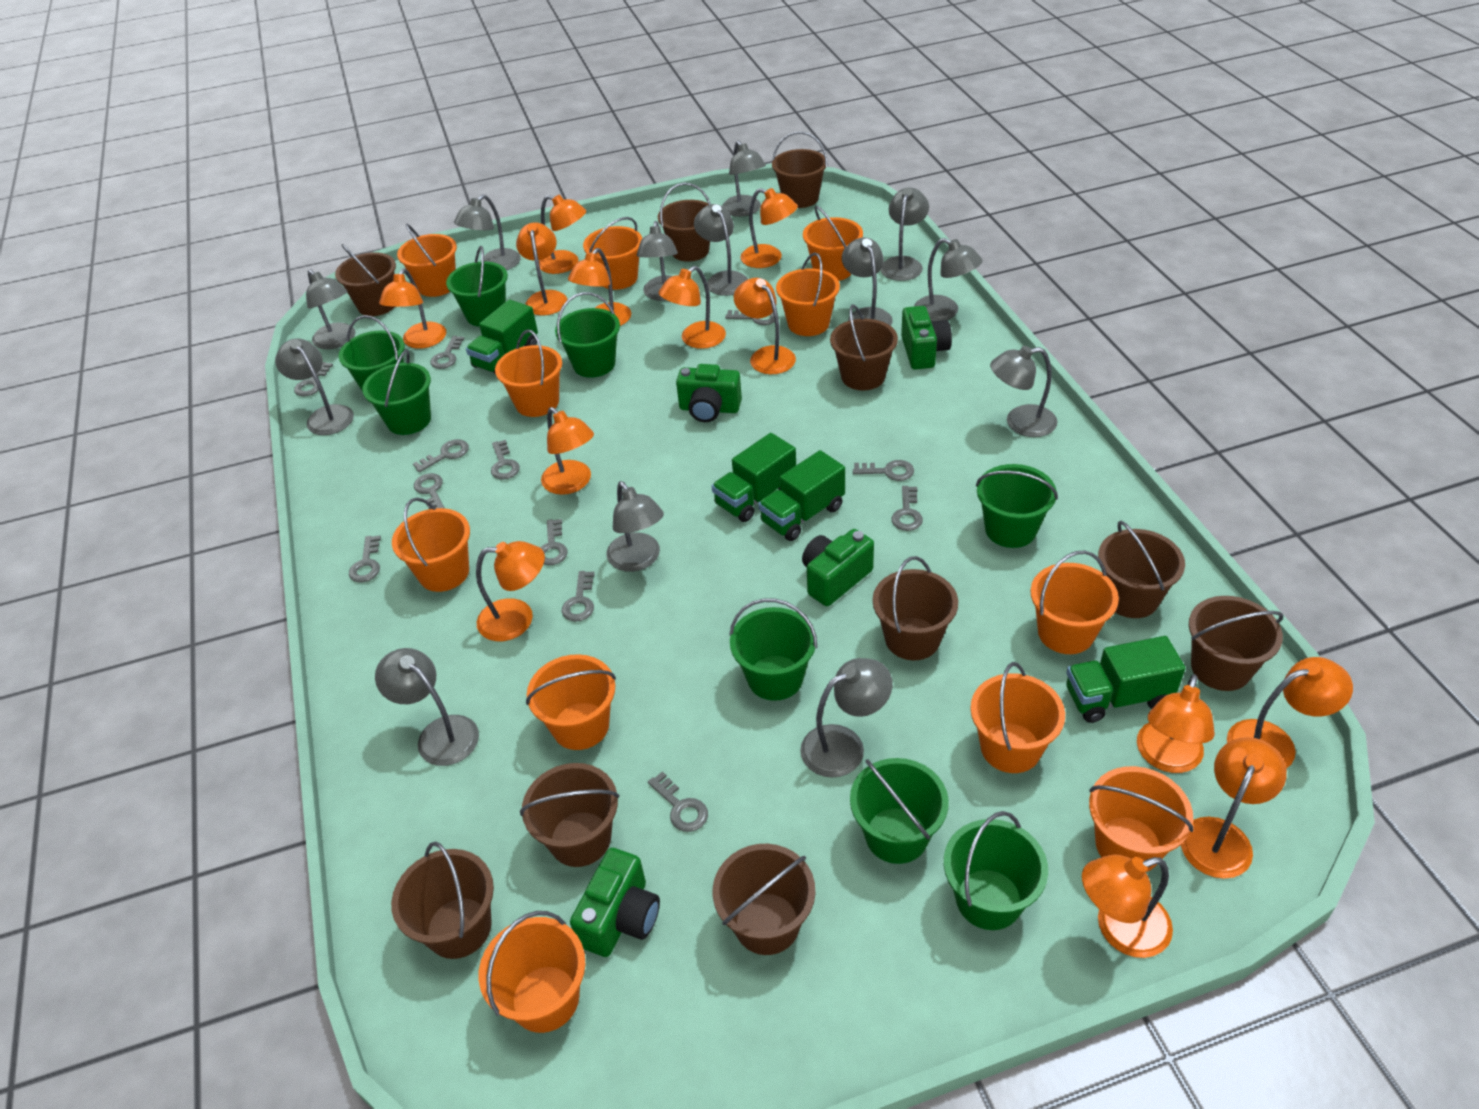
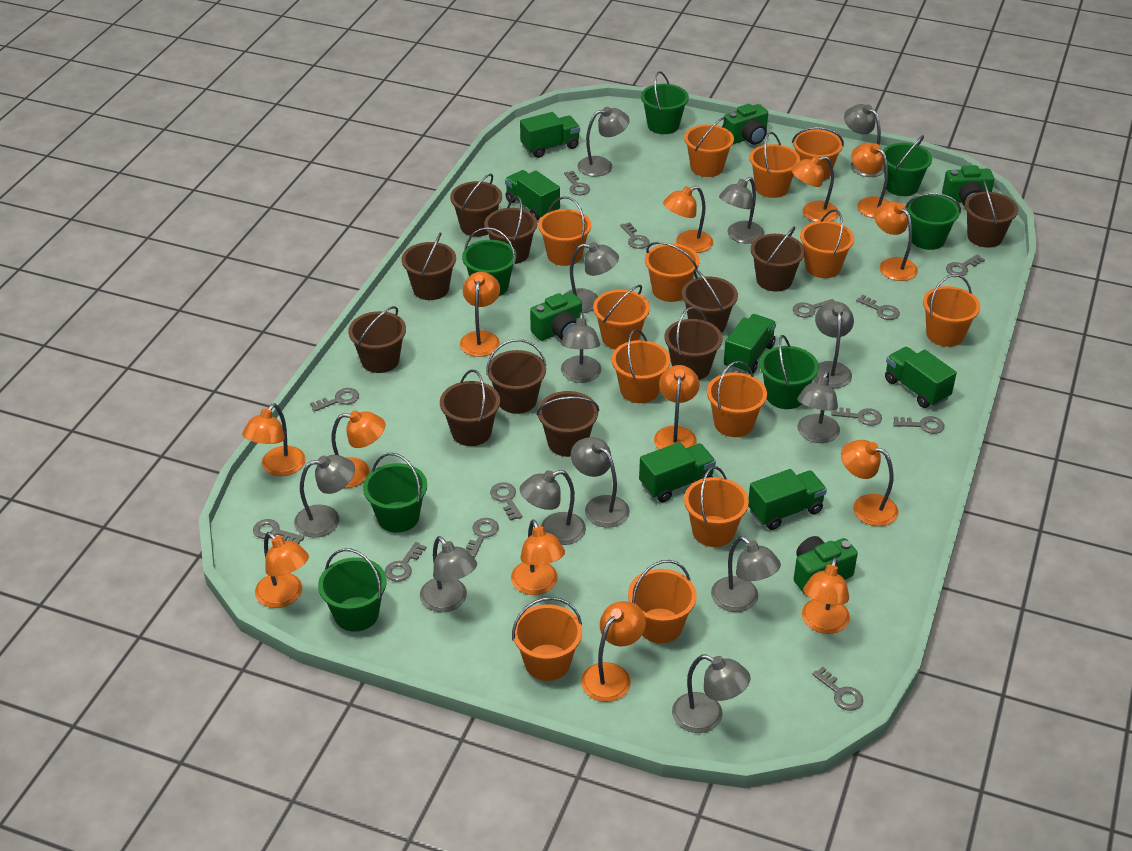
brown bucket: 10 -> 11
green bucket: 8 -> 7
green truck: 4 -> 6
grey key: 12 -> 13
orange bucket: 11 -> 13

